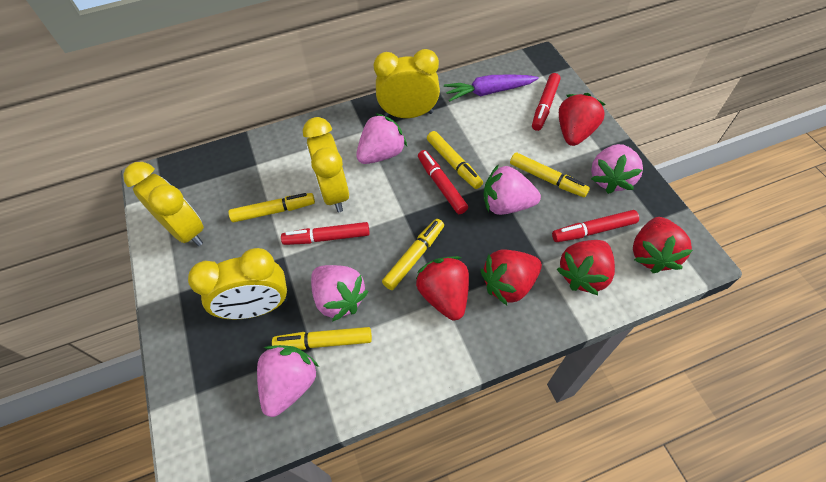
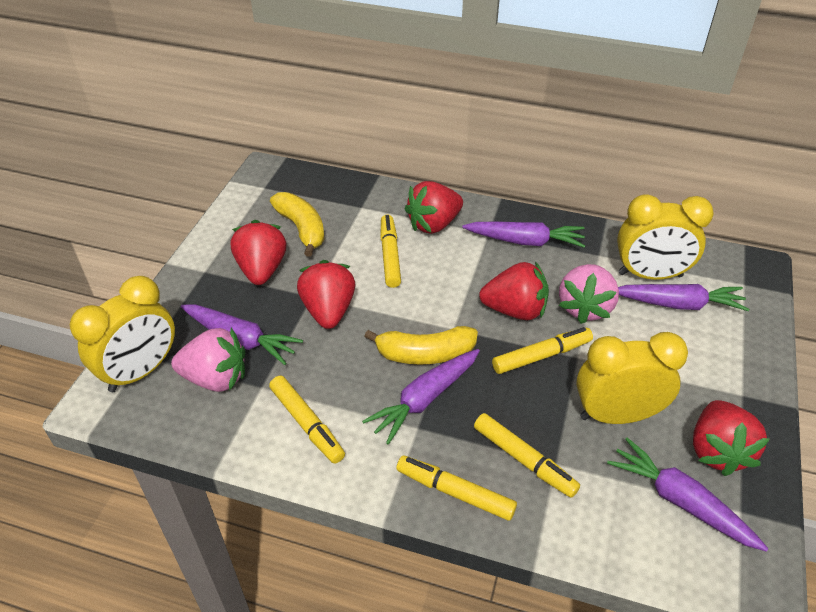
pink strawberry: 5 -> 2
purple carrot: 1 -> 5
red marker: 4 -> 0
yellow banana: 0 -> 2
yellow clock: 4 -> 3

